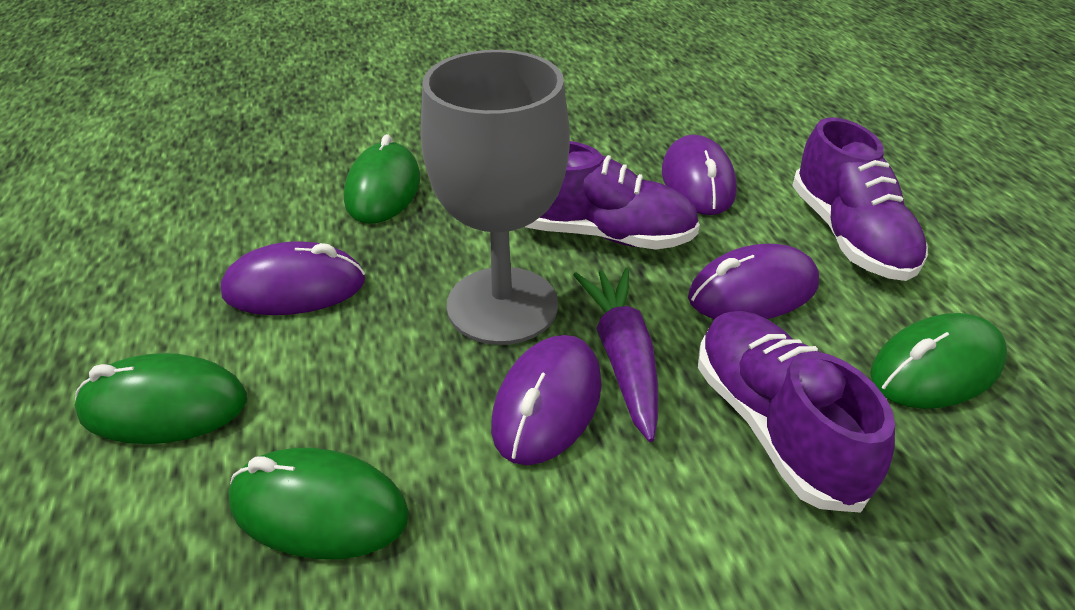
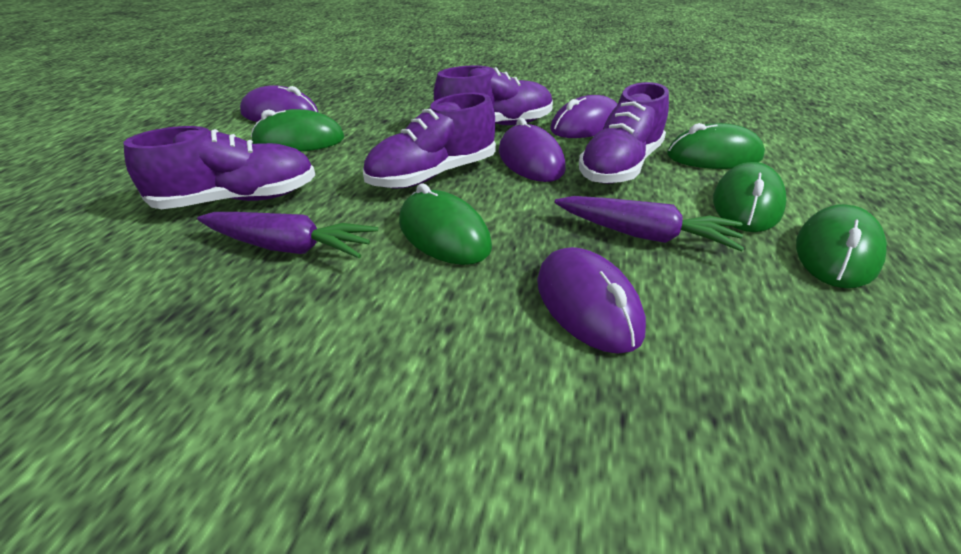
green mouse: 4 -> 5
grey goblet: 1 -> 0
purple carrot: 1 -> 2
purple shoe: 3 -> 4

